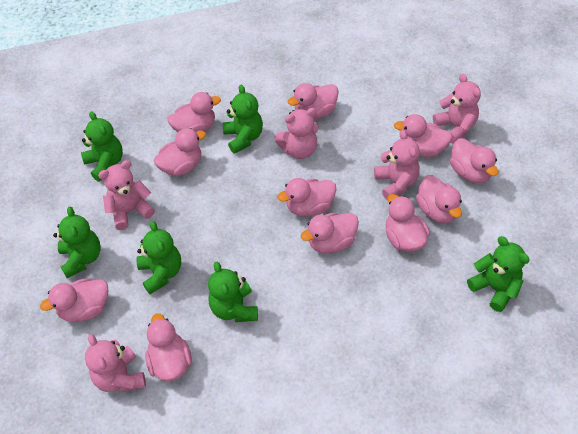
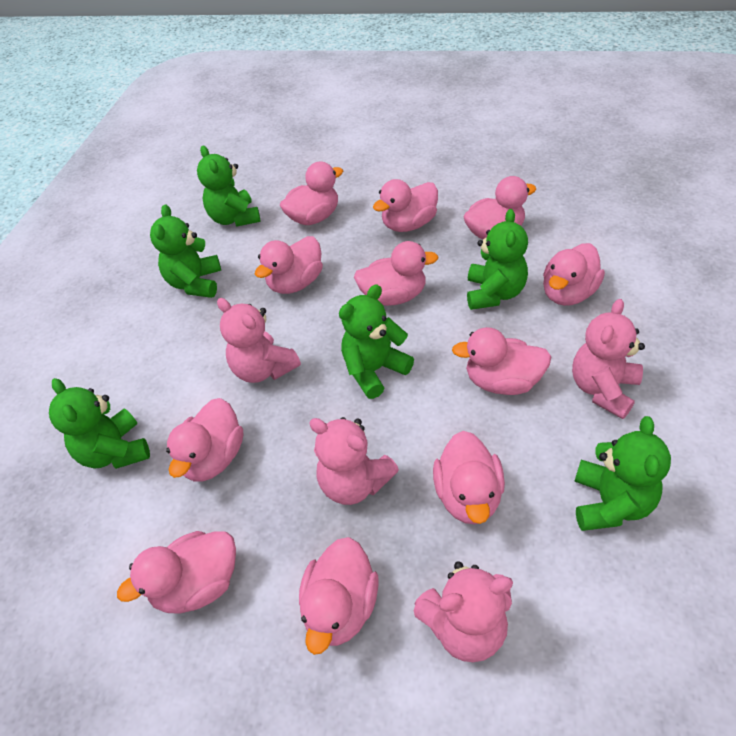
pink teddy bear: 5 -> 4

